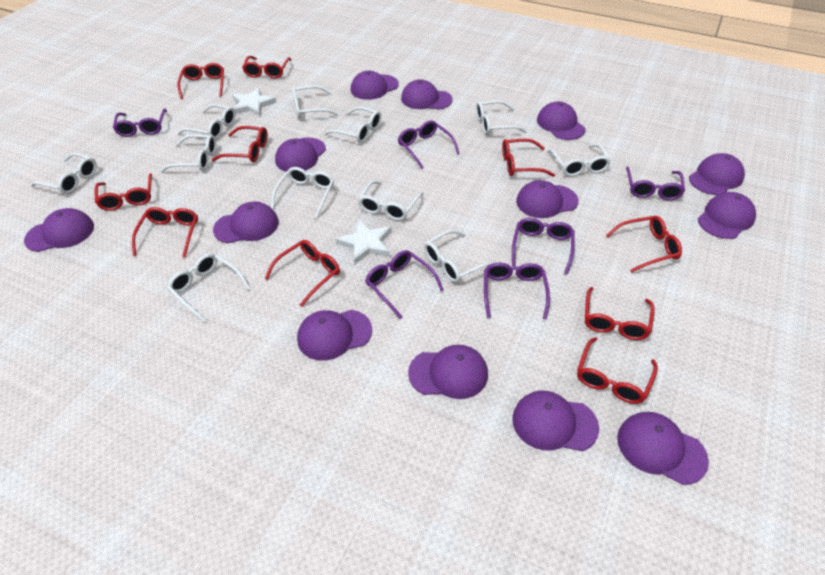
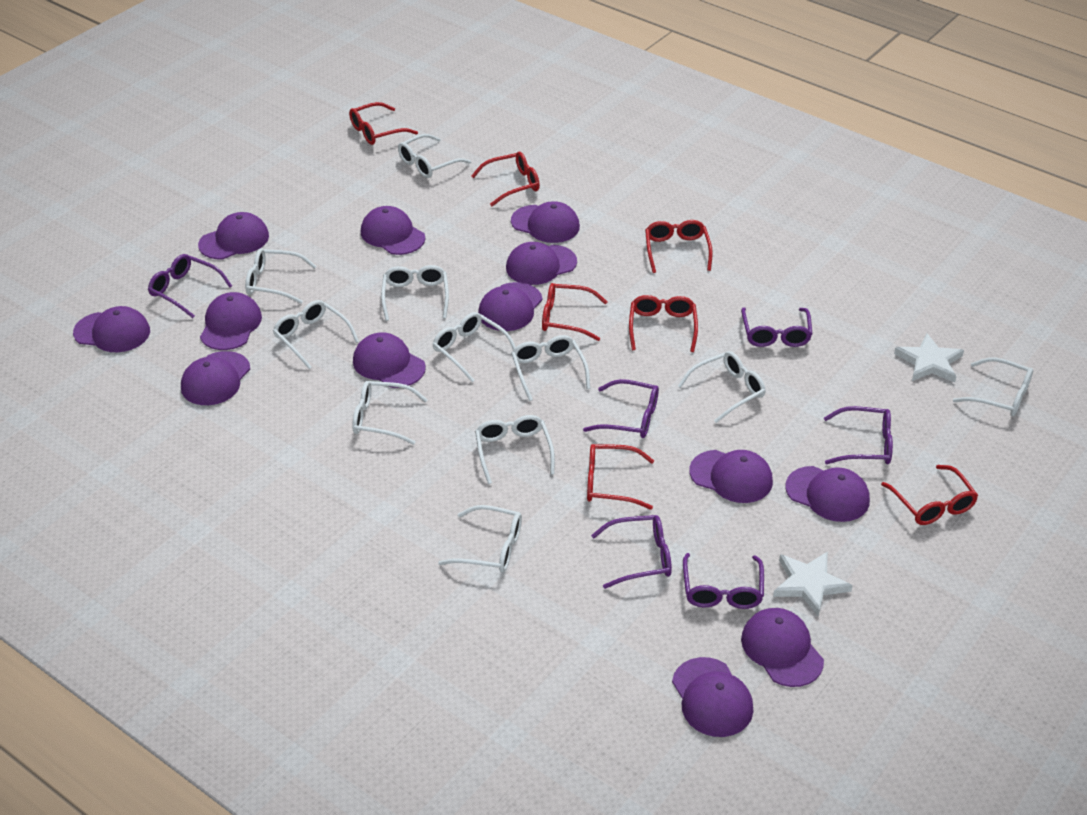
red glasses: 10 -> 7

